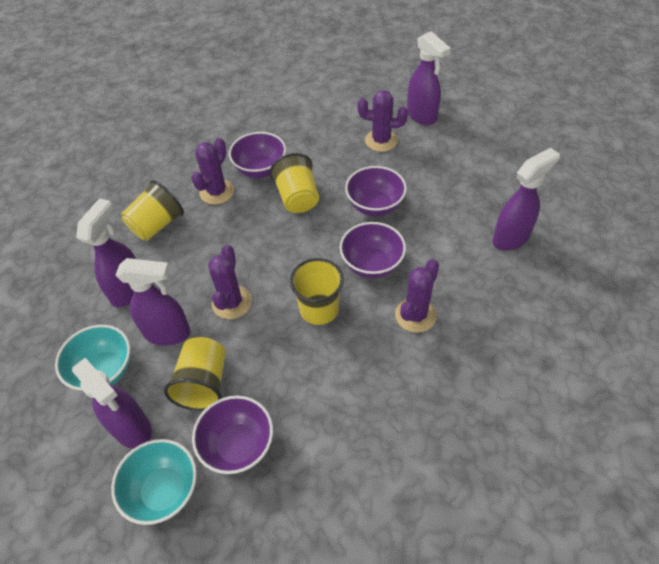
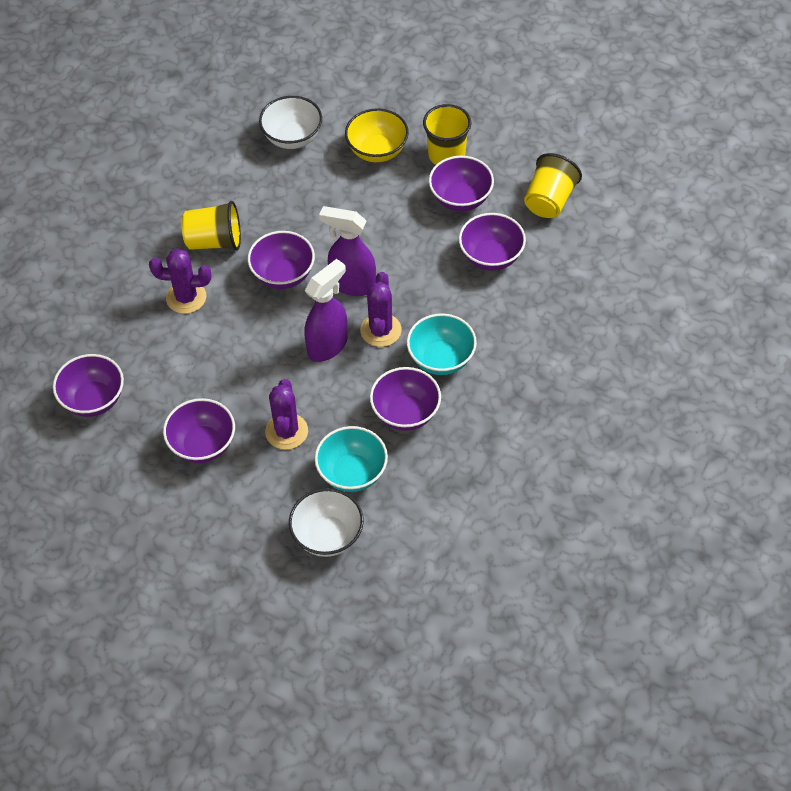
purple bowl: 4 -> 6
purple cactus: 4 -> 3
purple spray bottle: 5 -> 2
white bowl: 0 -> 2
yellow bowl: 0 -> 1
yellow cup: 4 -> 3

